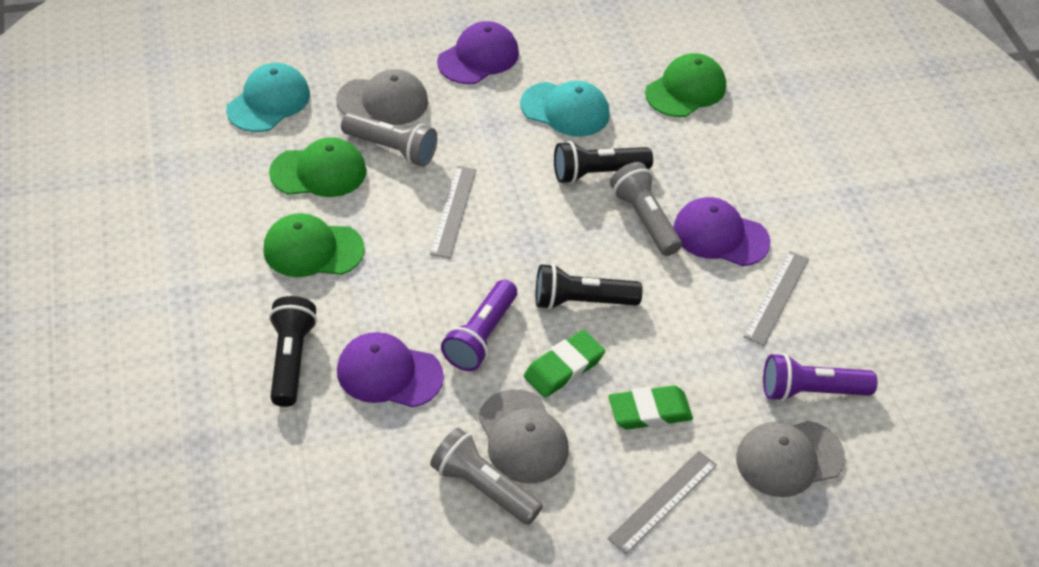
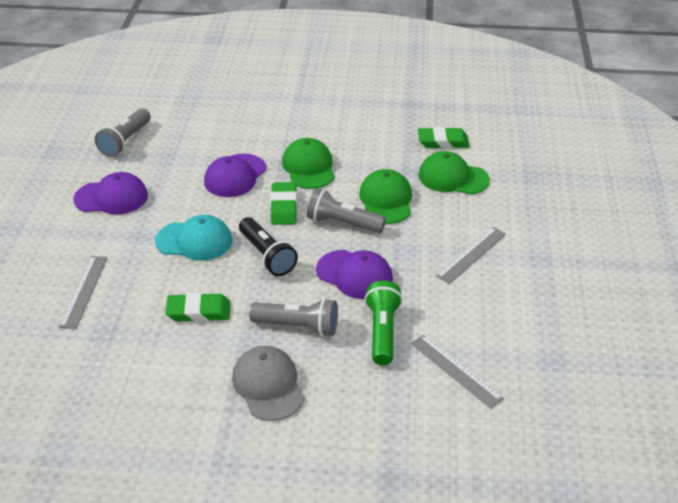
black flashlight: 3 -> 1
green eraser: 2 -> 3
green flashlight: 0 -> 1
grey cap: 3 -> 1
purple flashlight: 2 -> 0
turquoise cap: 2 -> 1

